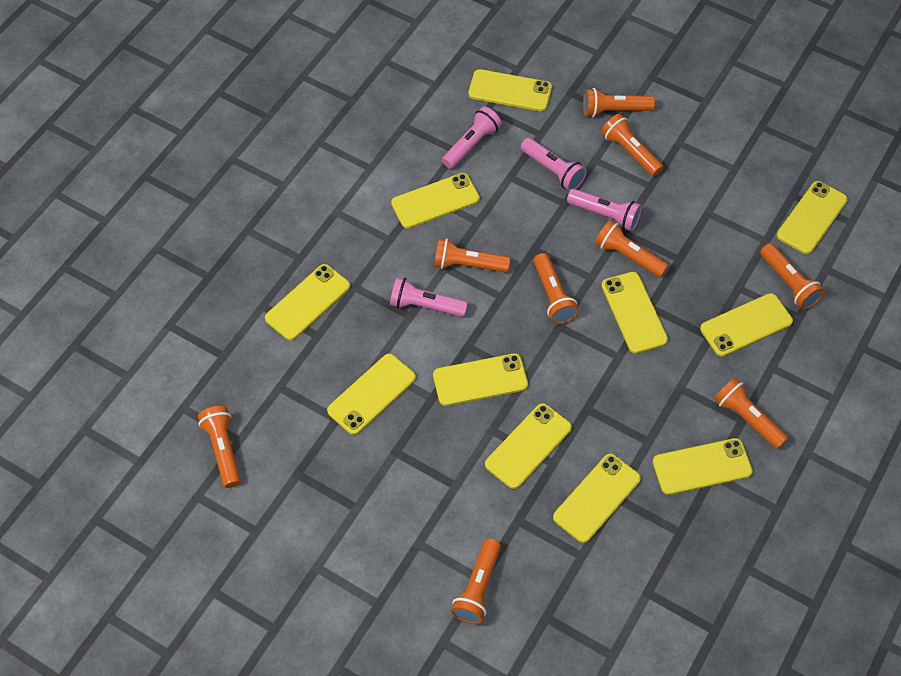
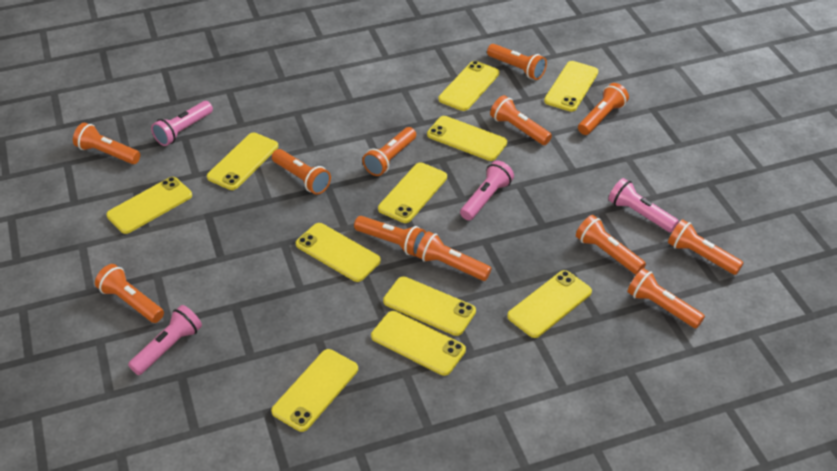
orange flashlight: 9 -> 12

